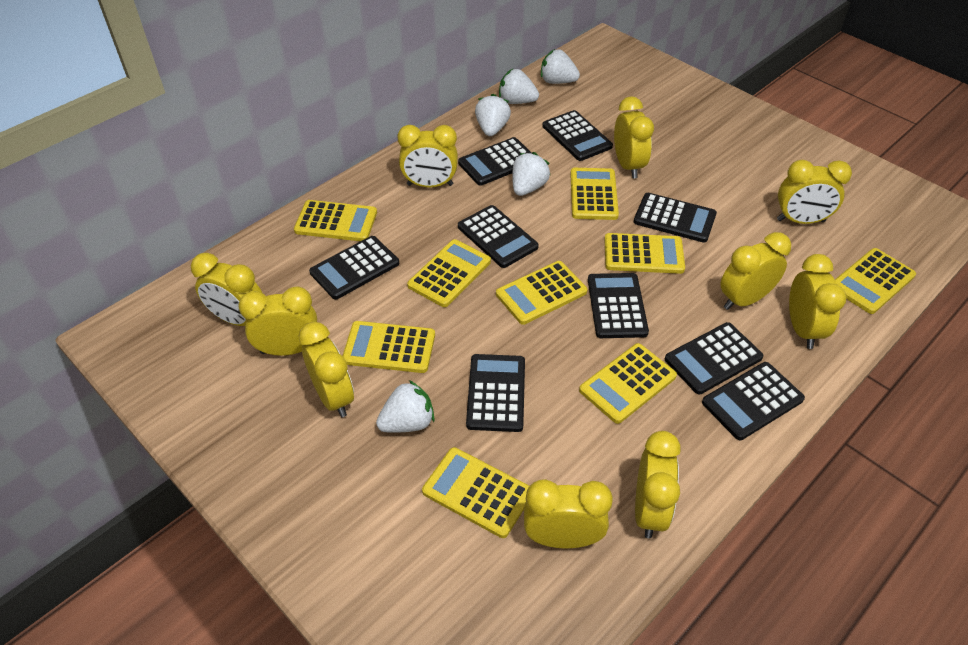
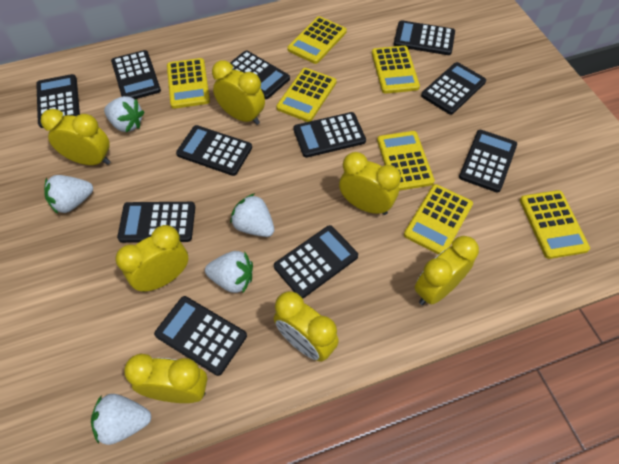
black calculator: 9 -> 11
yellow calculator: 9 -> 7
yellow clock: 10 -> 7

